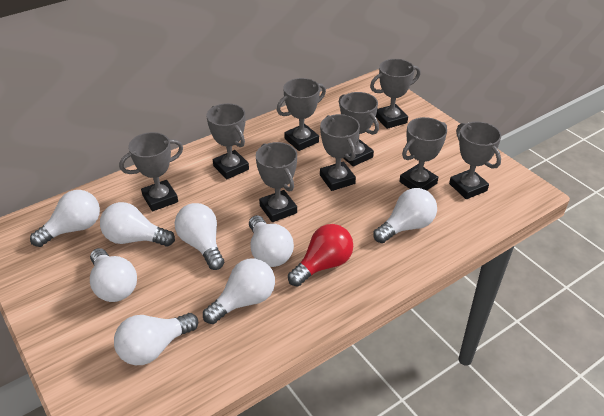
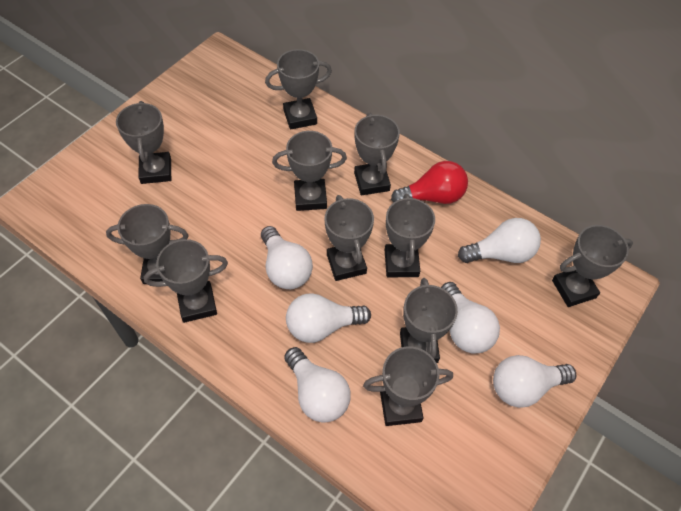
grey trophy: 9 -> 11
white light bulb: 8 -> 6

